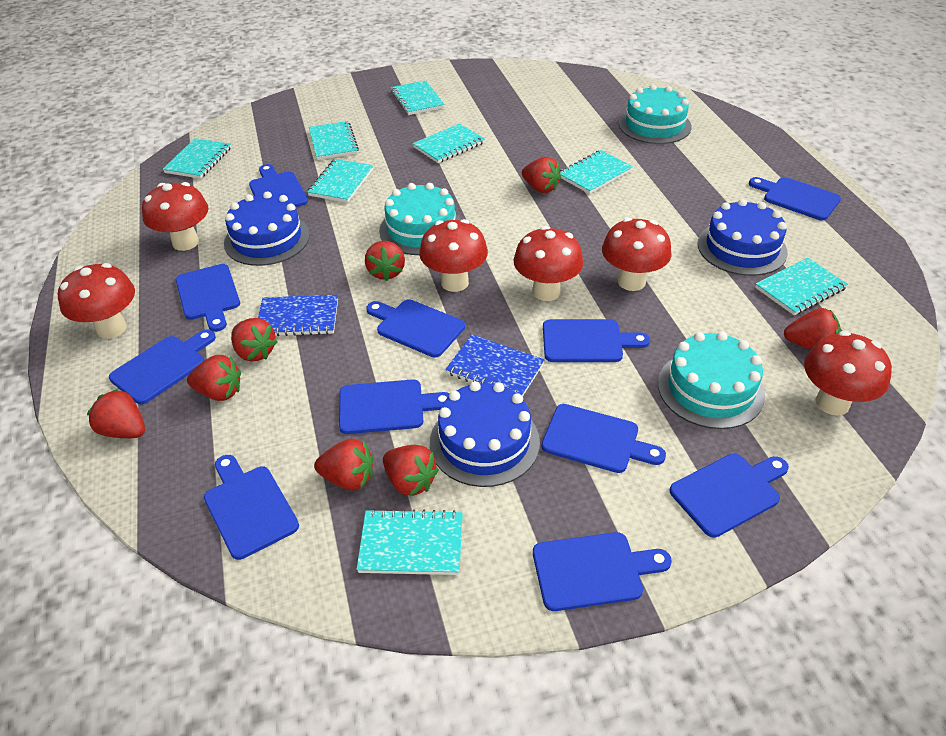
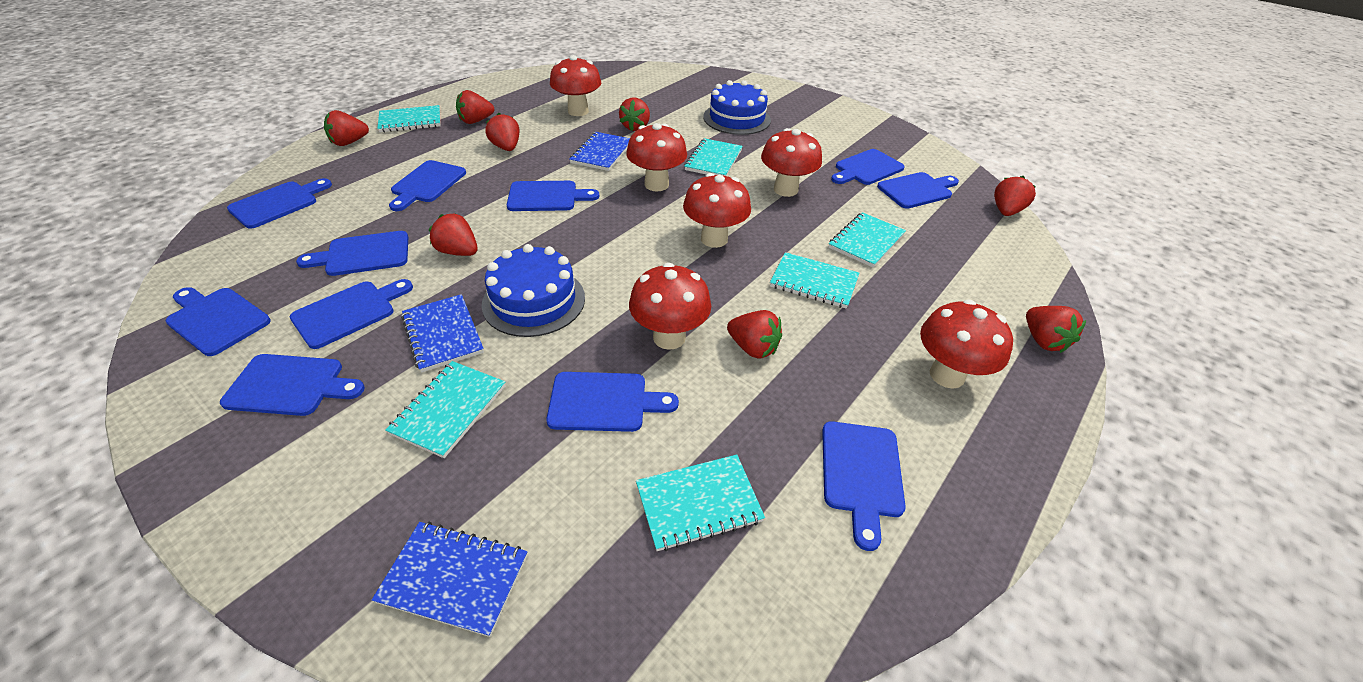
blue cake: 3 -> 2
blue notebook: 2 -> 3
turquoise cake: 3 -> 0
turquoise notebook: 8 -> 6

